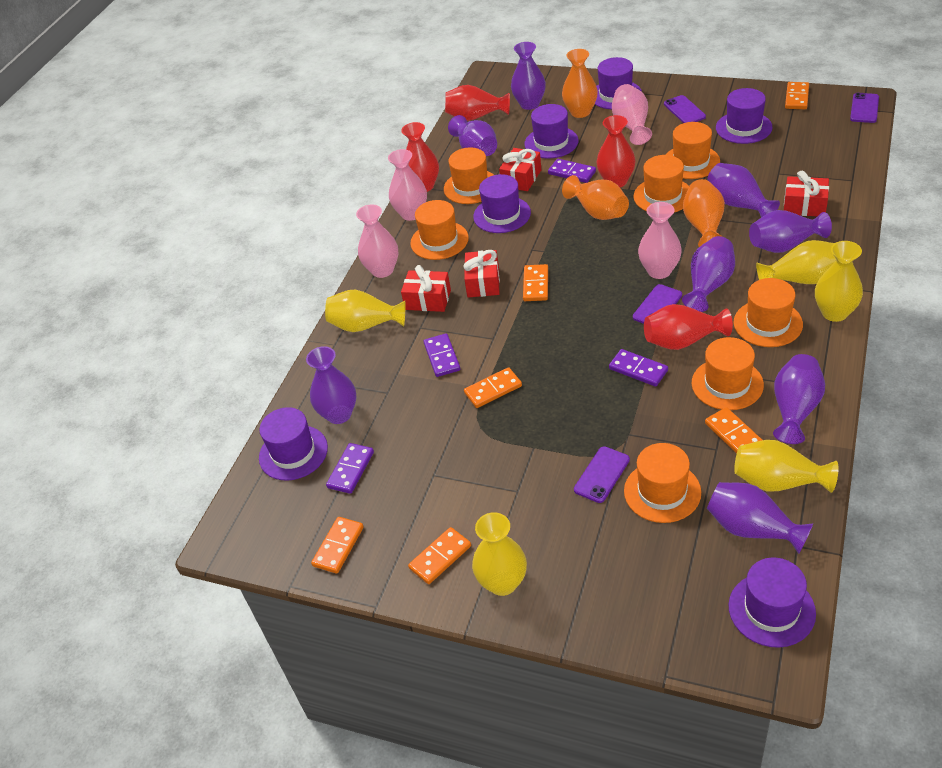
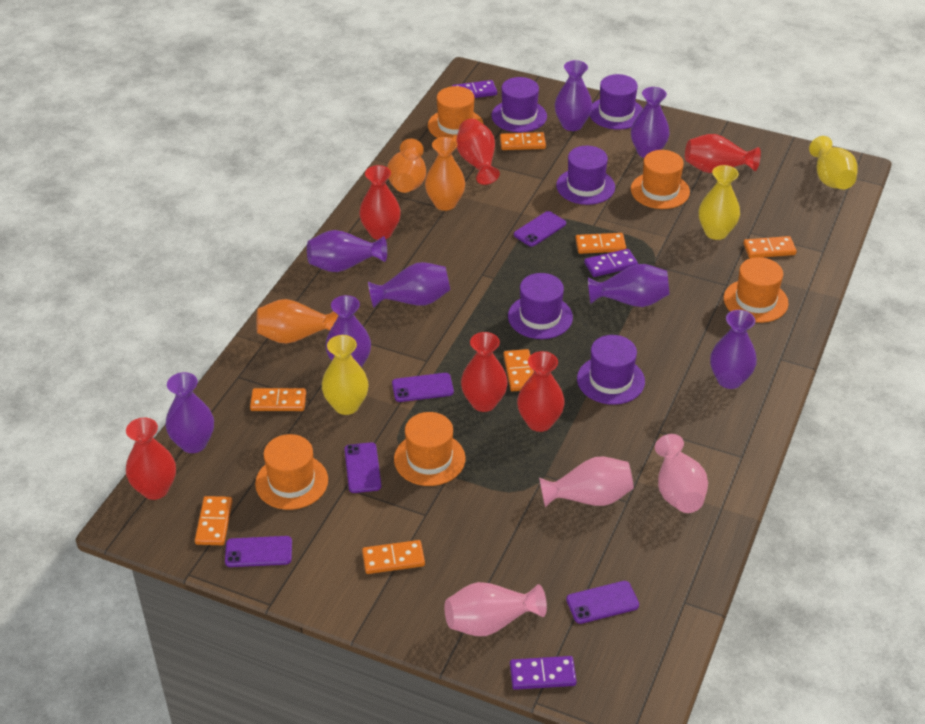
orange domino: 6 -> 7
orange hat: 7 -> 5
pink vase: 4 -> 3
purple domino: 4 -> 3
purple hat: 6 -> 5
purple phone: 4 -> 5
red gift: 4 -> 0
red vase: 4 -> 6
yellow vase: 5 -> 3

